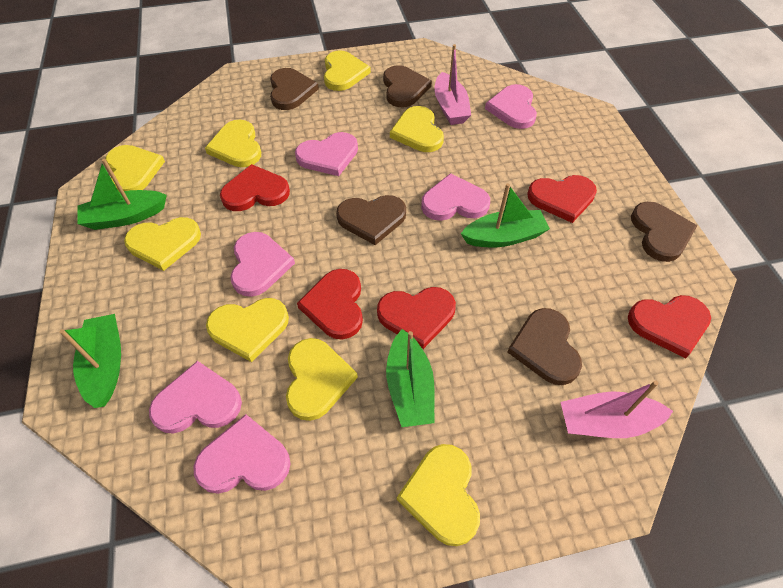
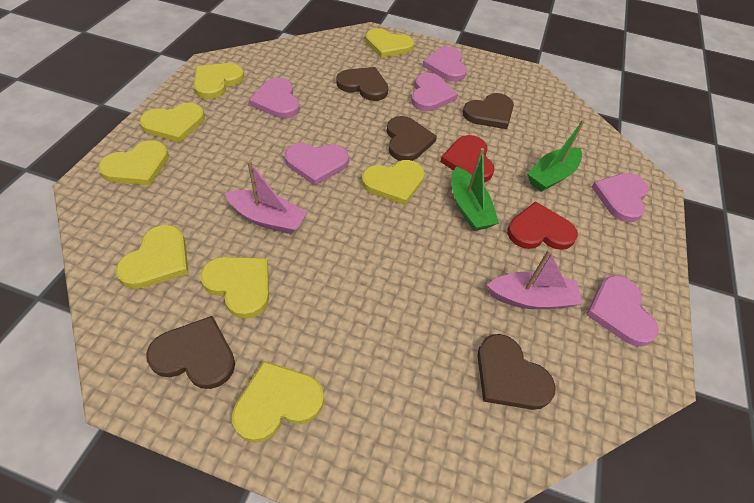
green boat: 4 -> 2
red heart: 5 -> 2

